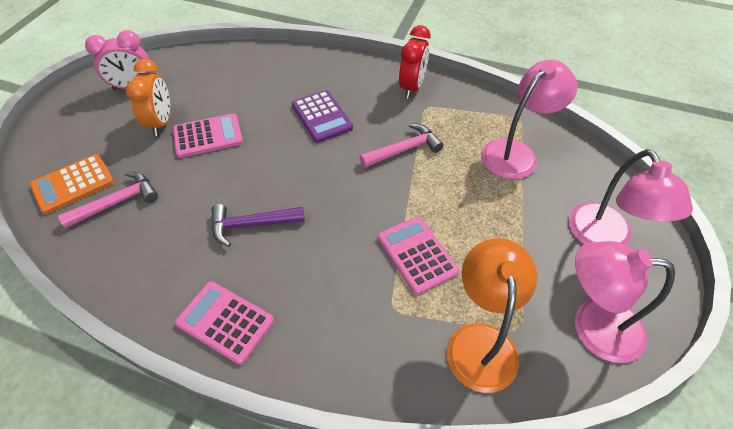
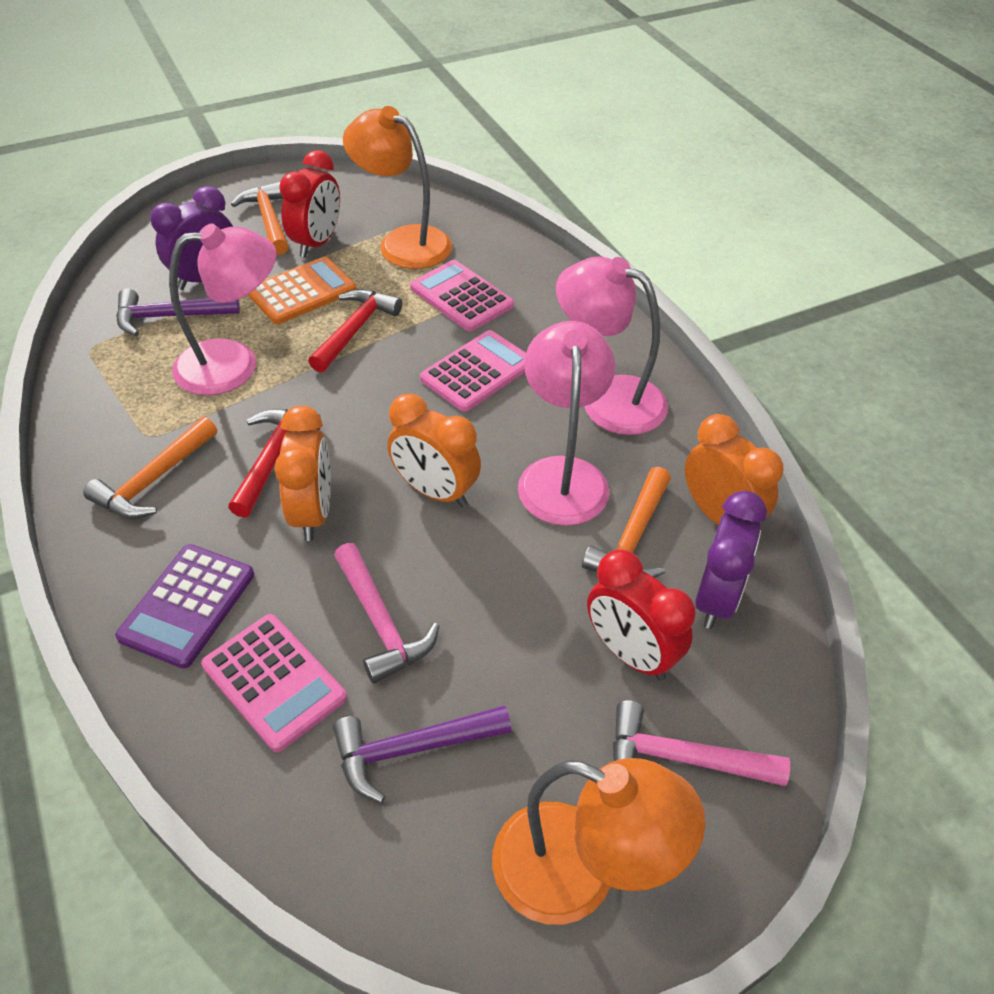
orange clock: 1 -> 3
orange hammer: 0 -> 3
orange lamp: 1 -> 2
pink clock: 1 -> 0
purple clock: 0 -> 2
purple hammer: 1 -> 2
red clock: 1 -> 2
red hammer: 0 -> 2

